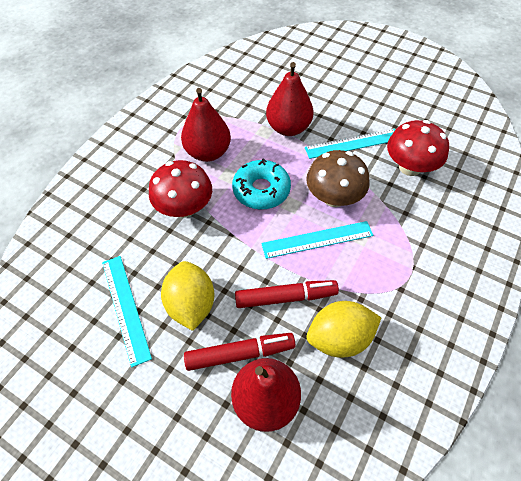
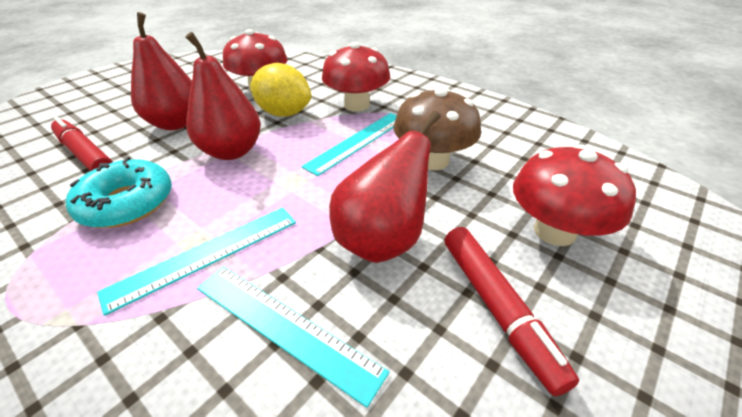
red mushroom: 2 -> 3
yellow lemon: 2 -> 1

